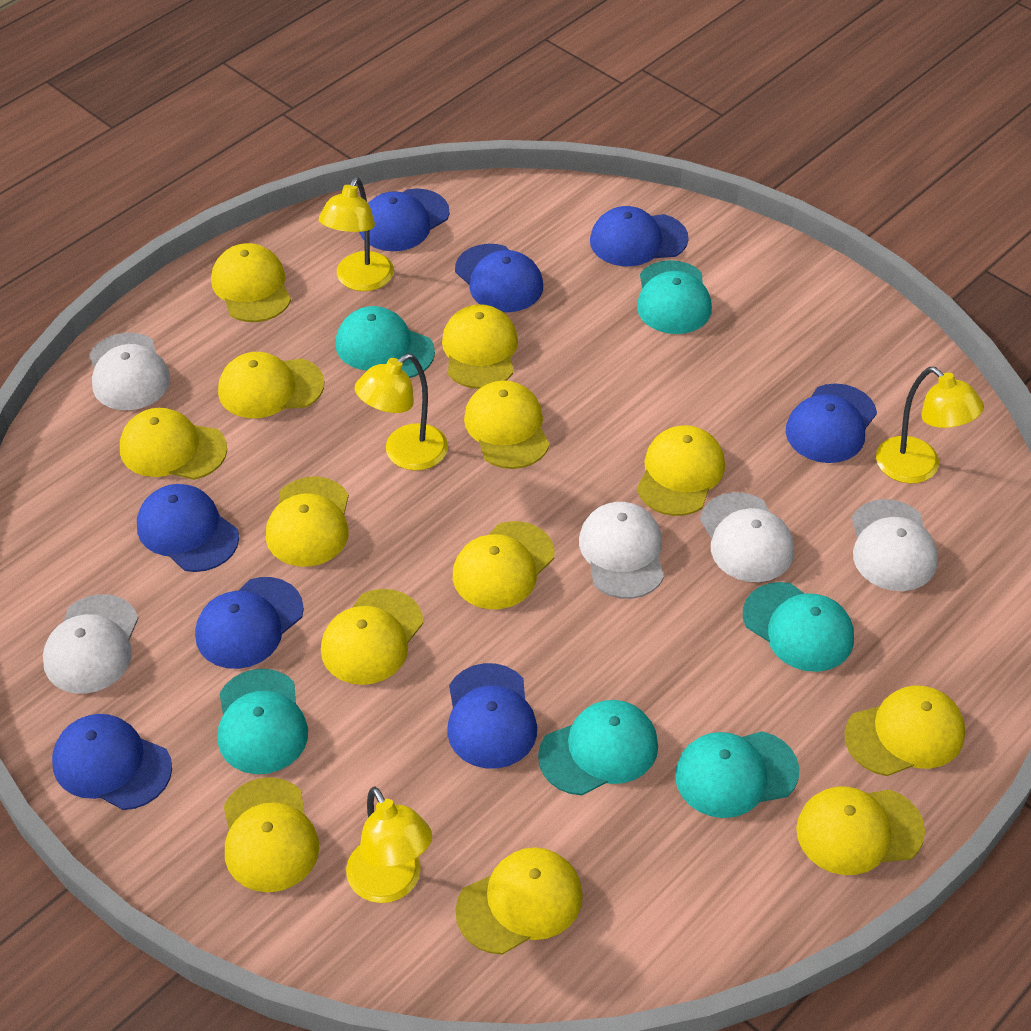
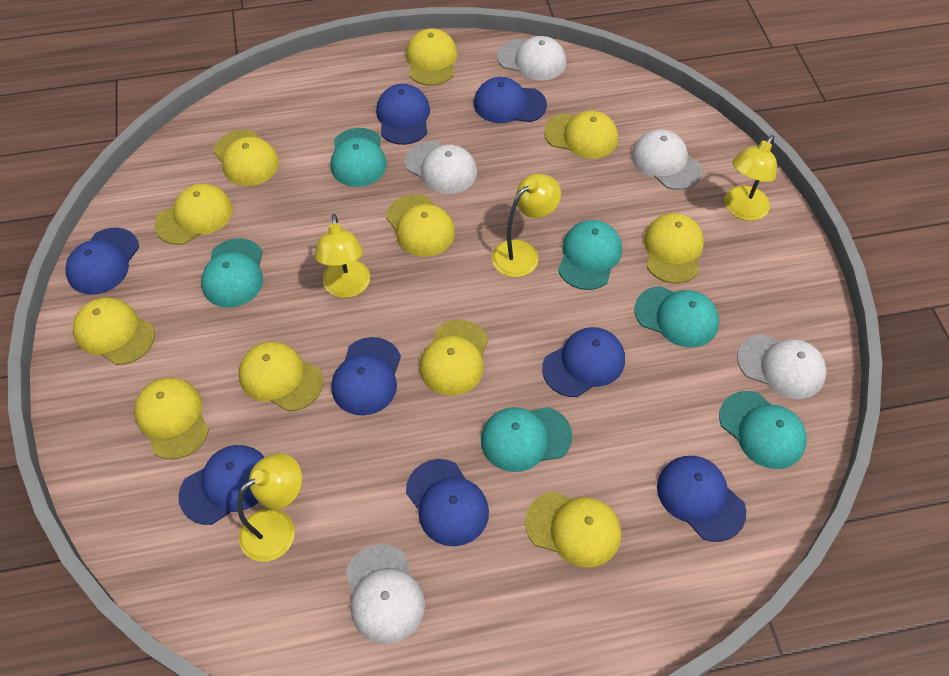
yellow cap: 13 -> 11

